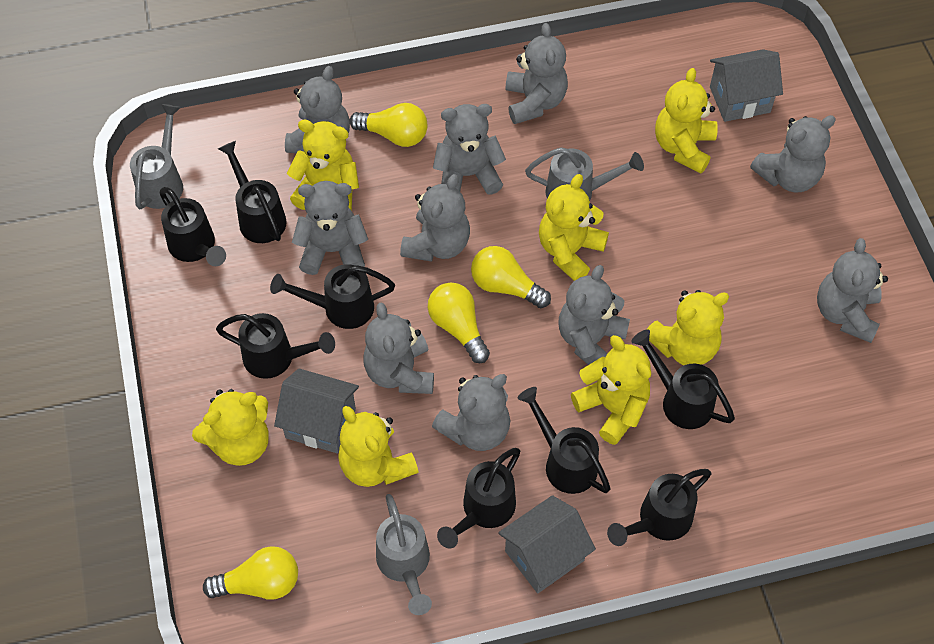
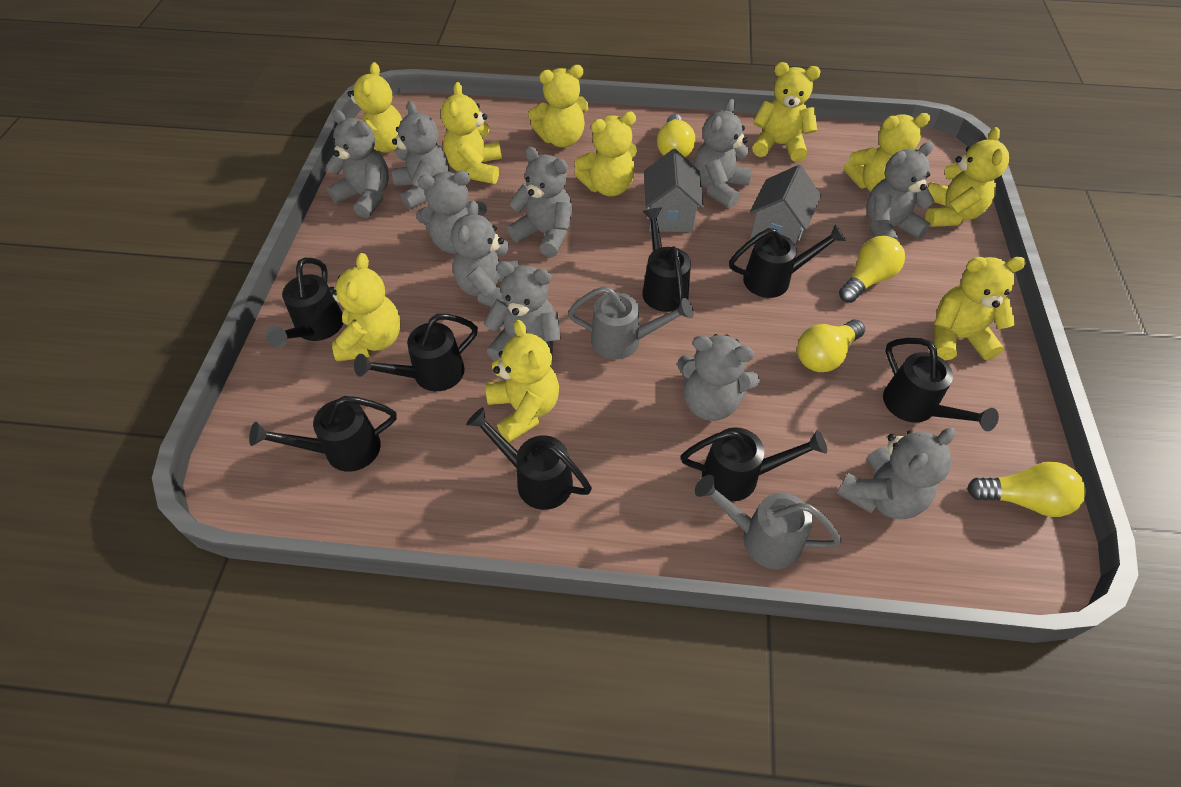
grey house: 3 -> 2
grey watering can: 3 -> 2
yellow teddy bear: 7 -> 10

